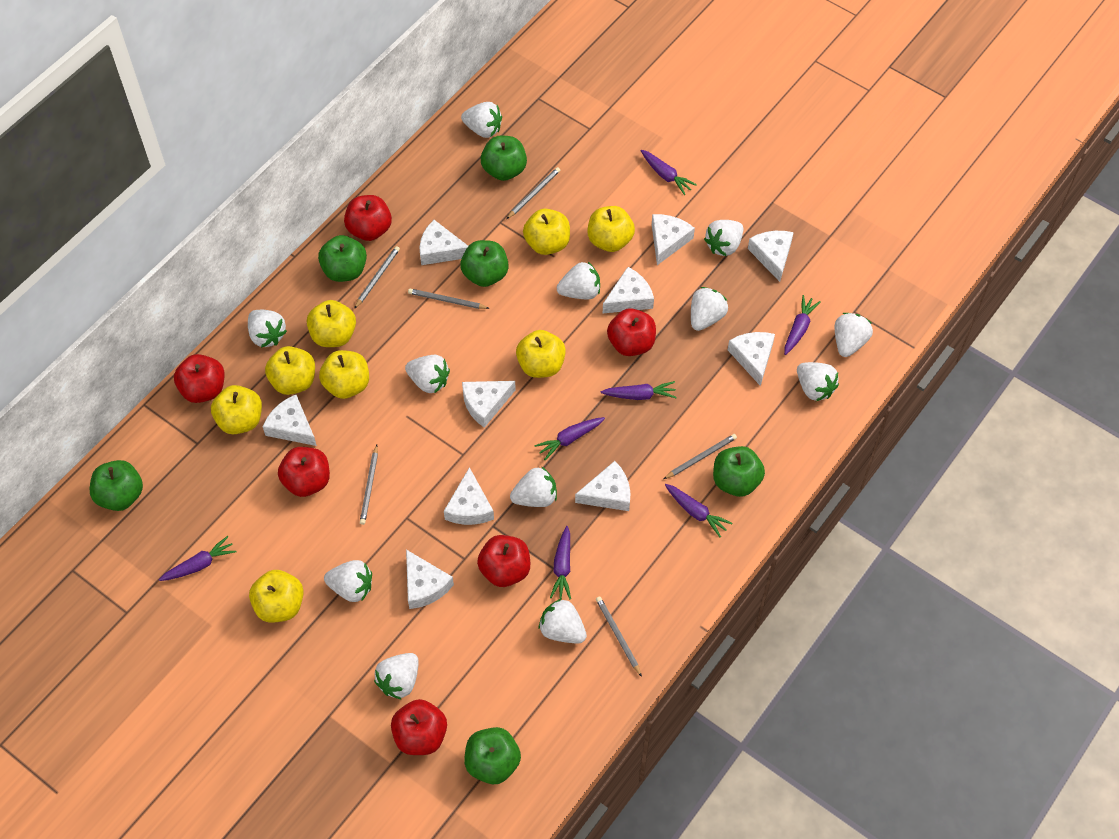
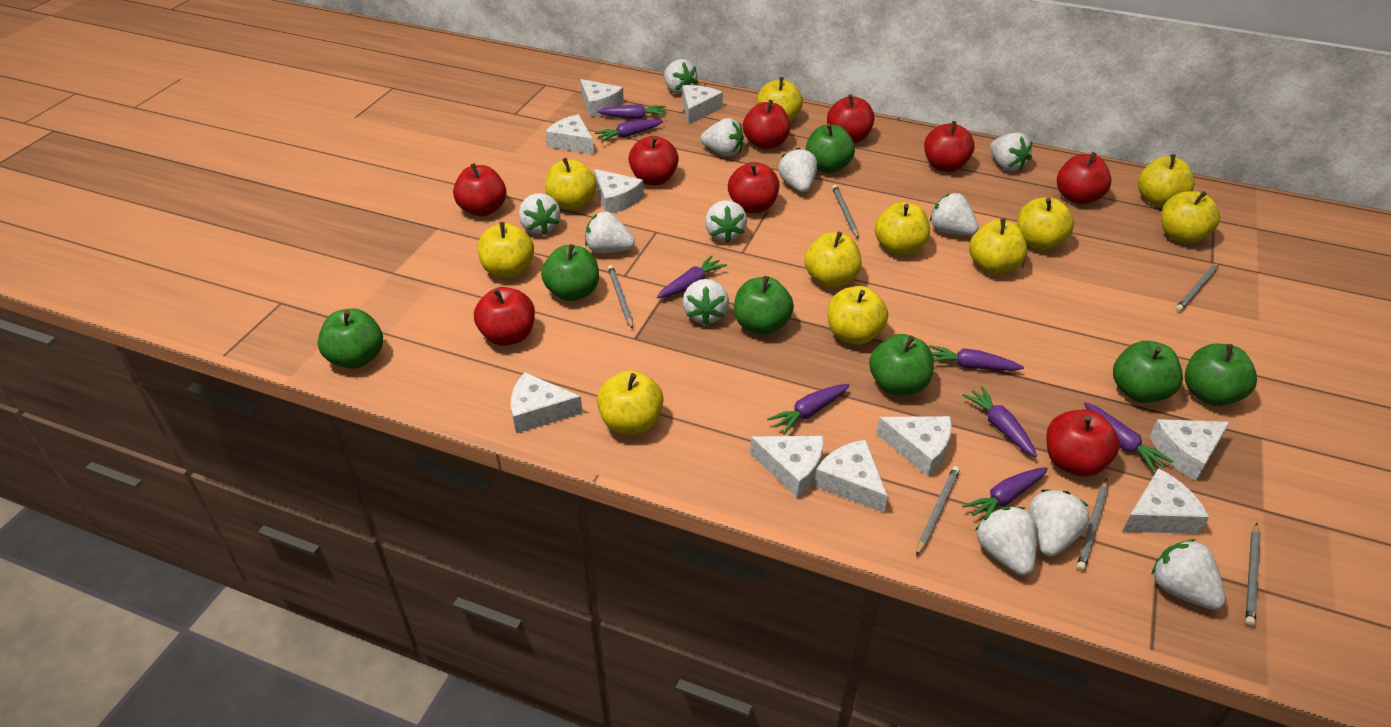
green apple: 6 -> 7
purple carrot: 7 -> 8
red apple: 6 -> 9
yellow apple: 8 -> 11

